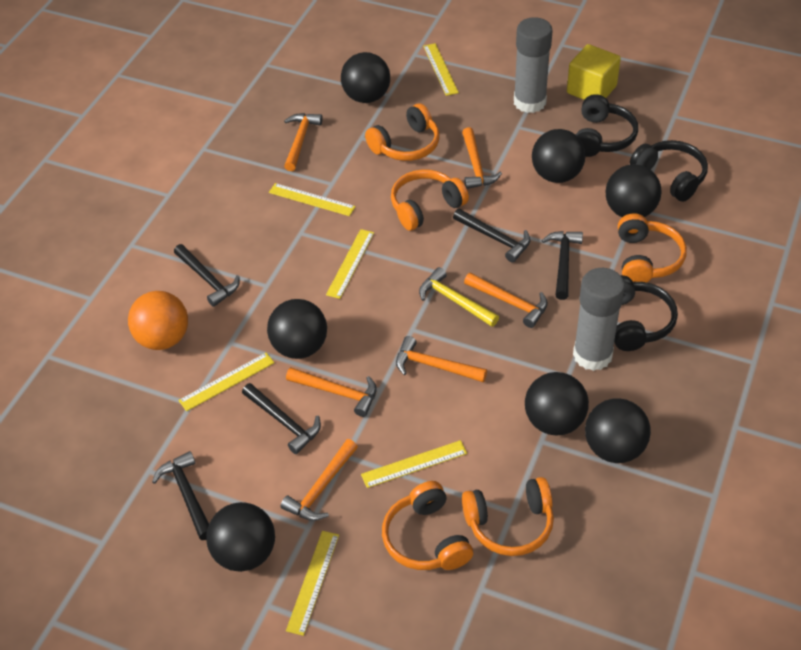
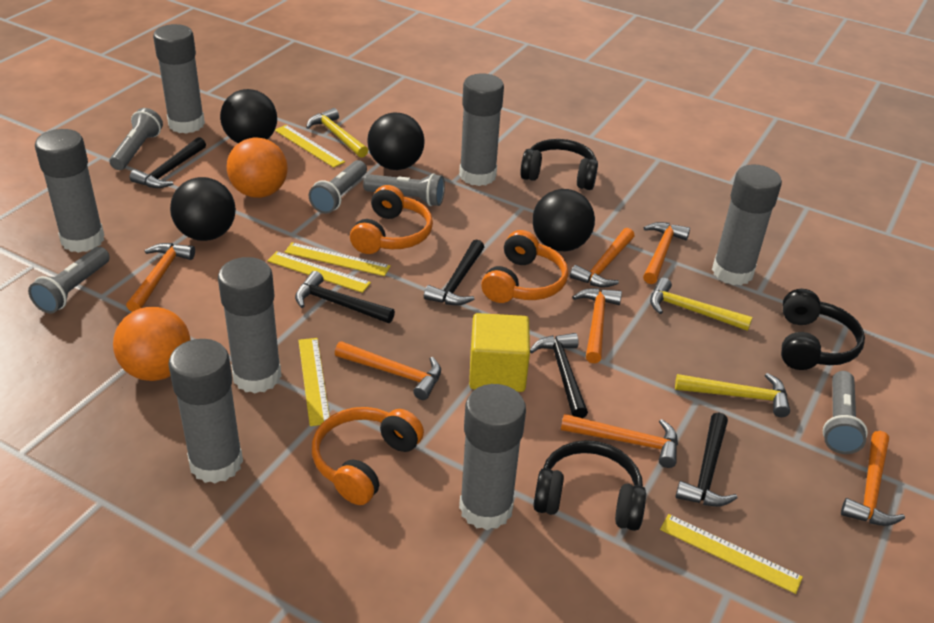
black ball: 7 -> 4
grey flashlight: 0 -> 5
grey glue stick: 2 -> 7
orange ball: 1 -> 2
orange hammer: 6 -> 7
orange headphones: 5 -> 3
yellow hammer: 1 -> 3
yellow ruler: 6 -> 5

